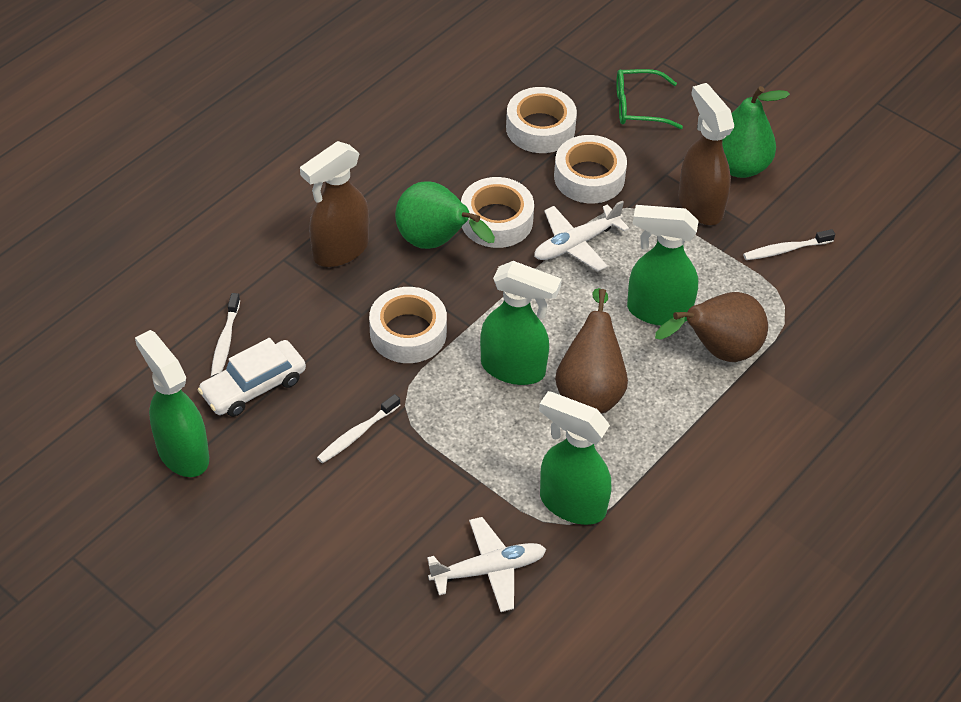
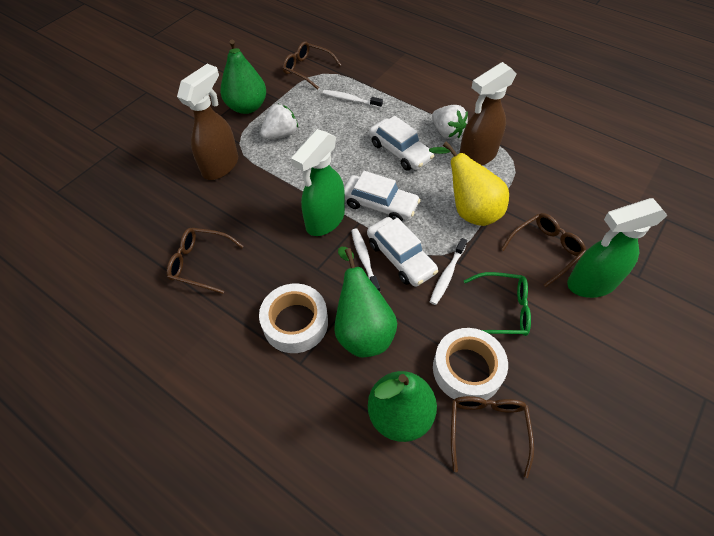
brown glasses: 0 -> 4
brown pear: 2 -> 0
green pear: 2 -> 3
green spray bottle: 4 -> 2
white car: 1 -> 3
white plane: 2 -> 0
white strawberry: 0 -> 2
white tape: 4 -> 2
yellow pear: 0 -> 1

